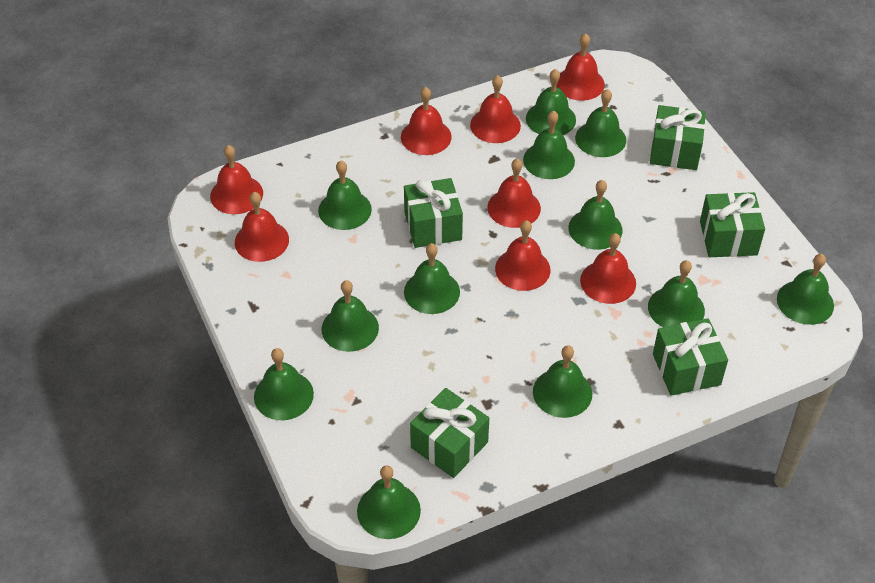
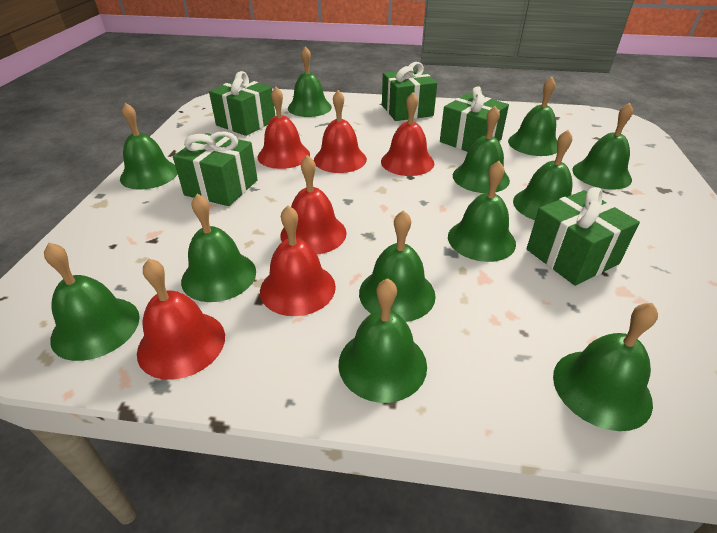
red bell: 8 -> 6

